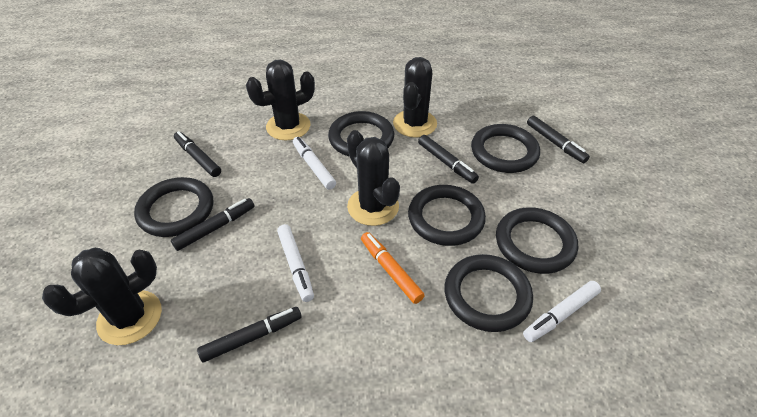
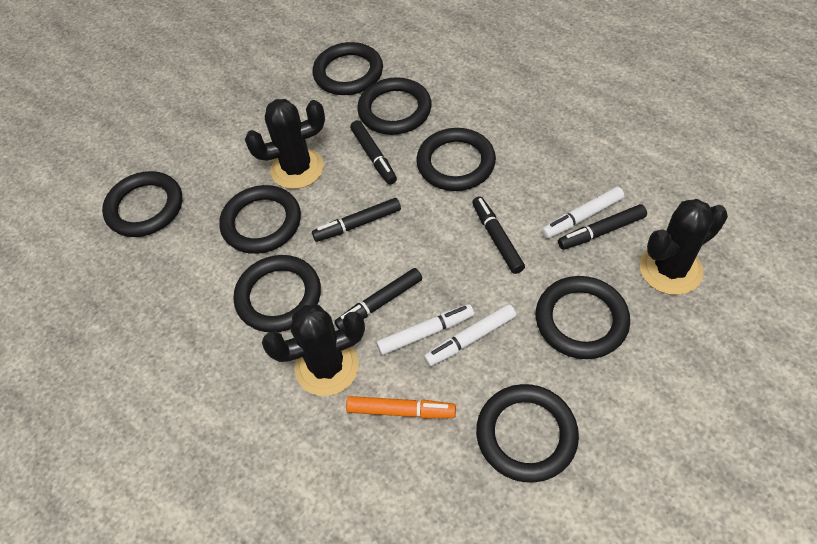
black cactus: 4 -> 3
black ring: 6 -> 8

